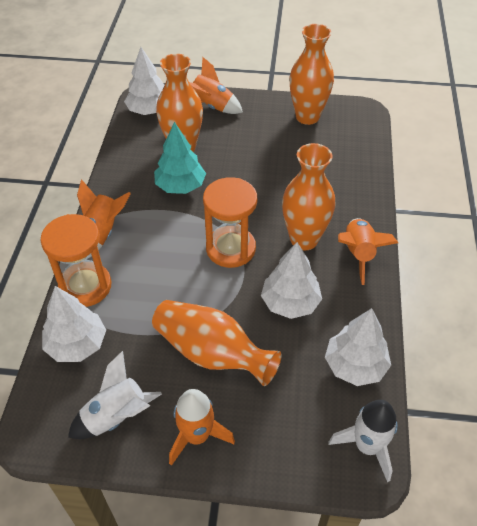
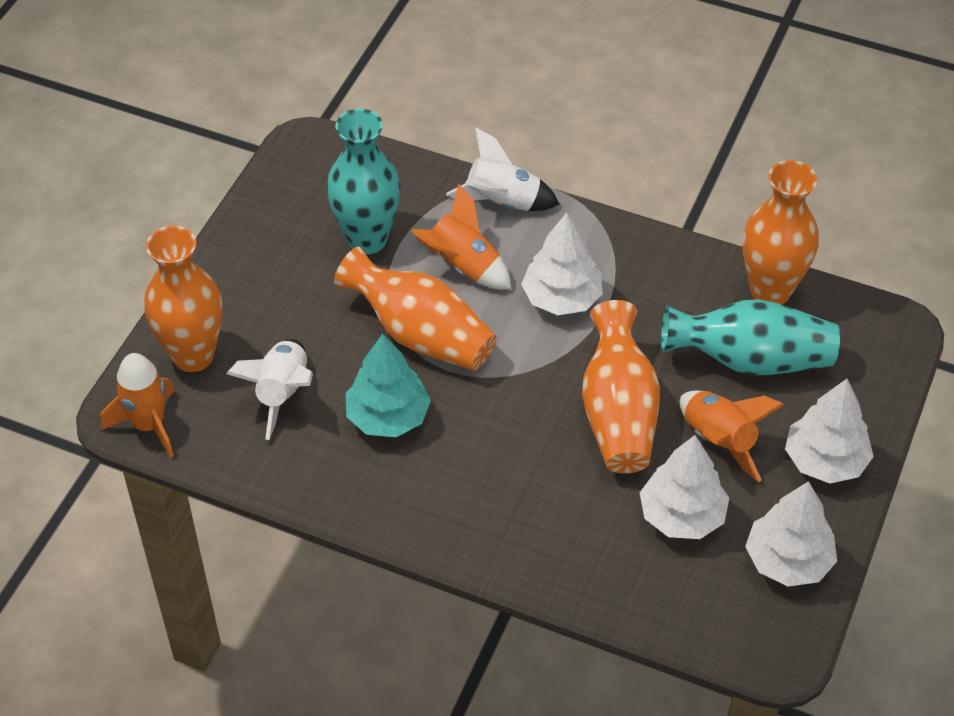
orange hourglass: 2 -> 0
orange rocket: 4 -> 3
turquoise vase: 0 -> 2

